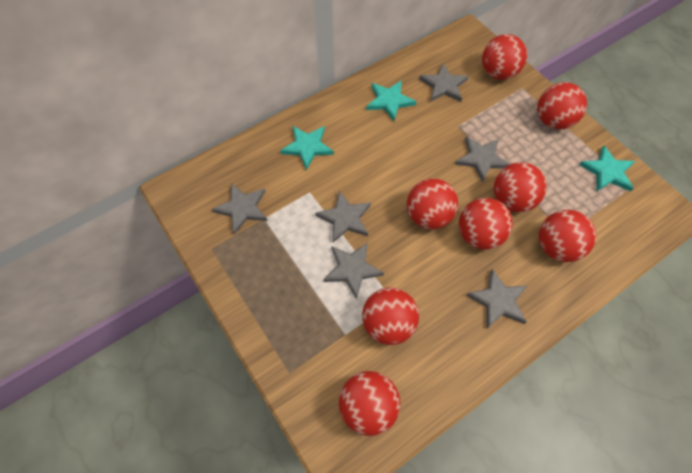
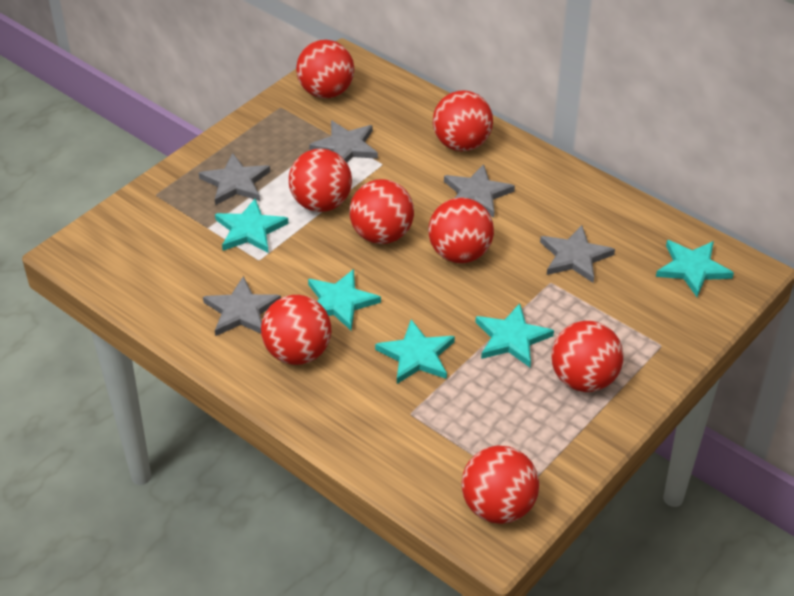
grey star: 6 -> 5
turquoise star: 3 -> 5

